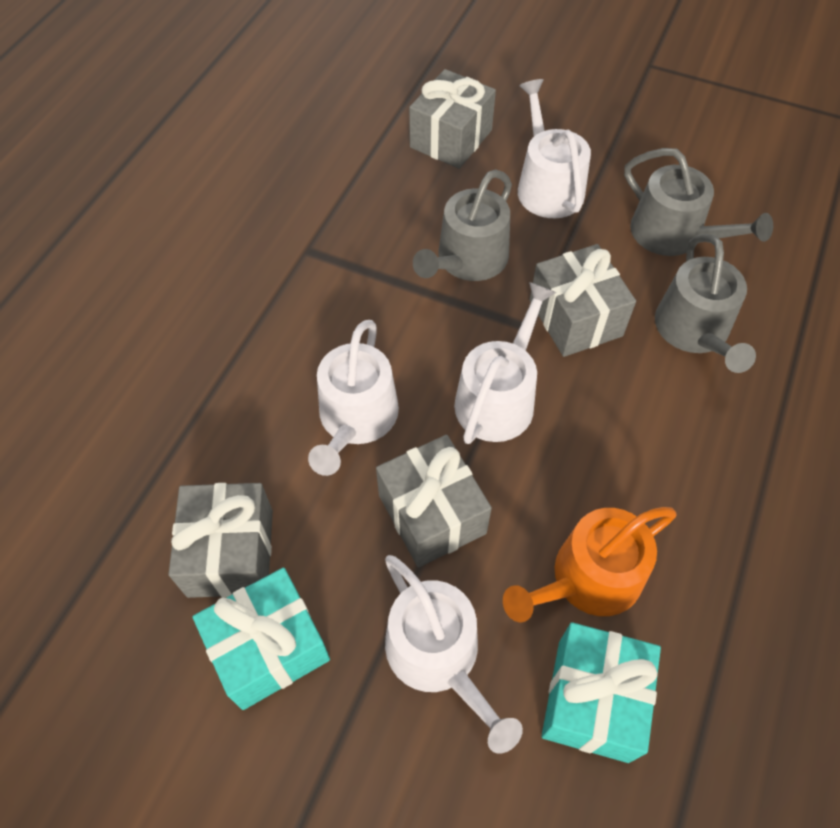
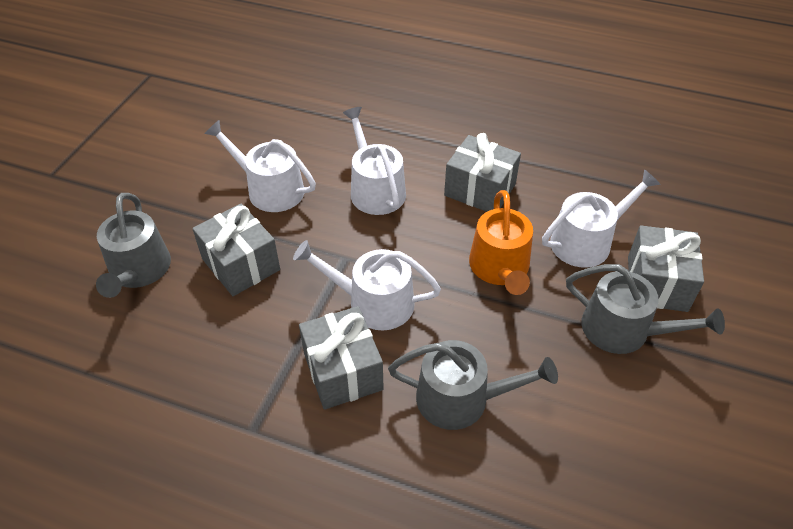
turquoise gift: 2 -> 0

